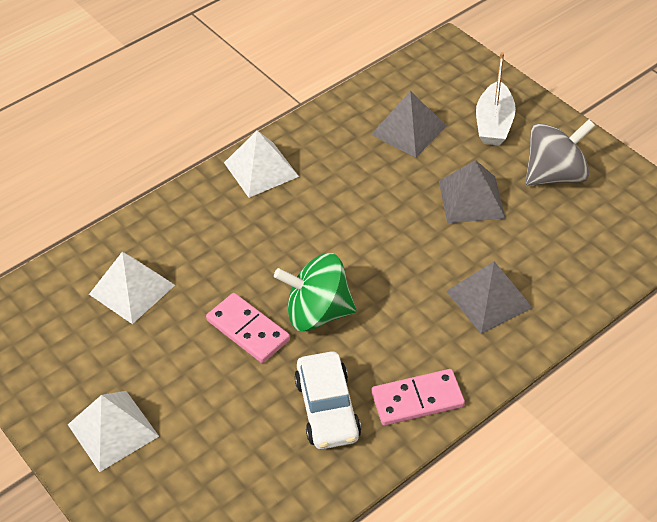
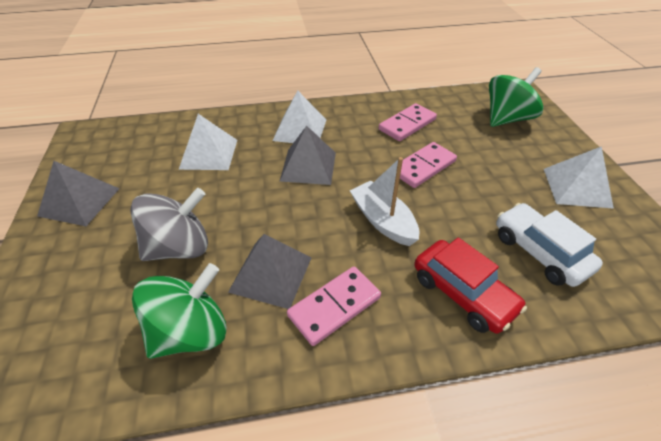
green spinning top: 1 -> 2
pink domino: 2 -> 3
red car: 0 -> 1

